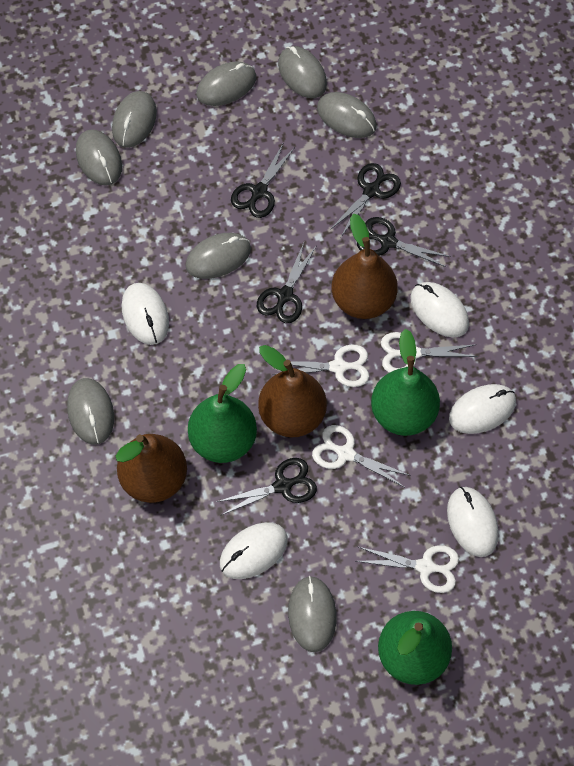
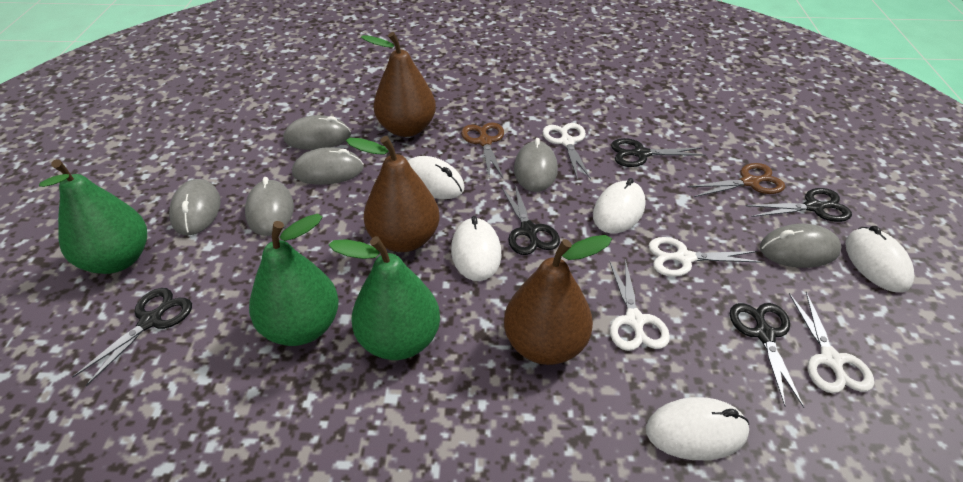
brown scissors: 0 -> 2
grey mouse: 8 -> 6

